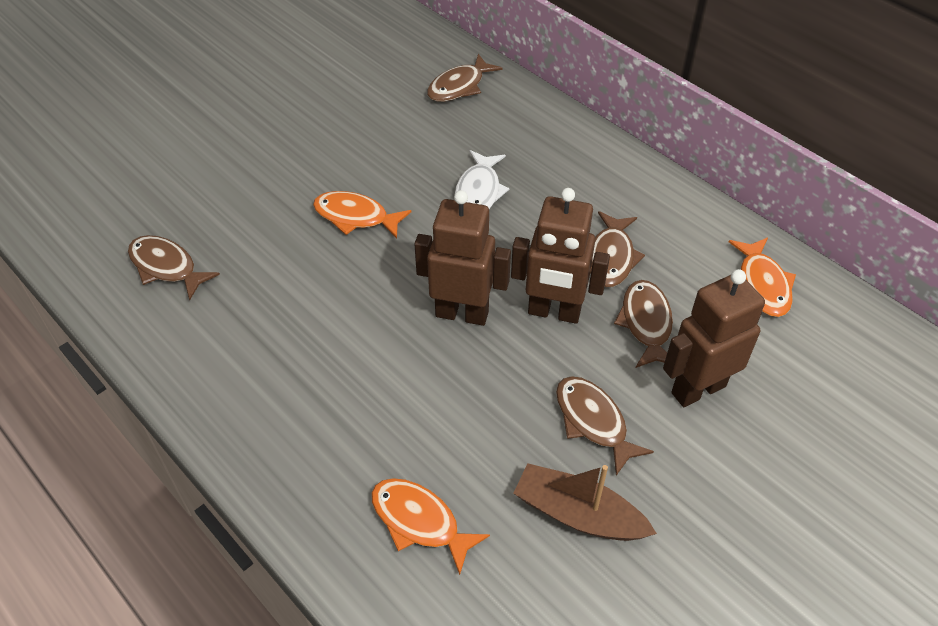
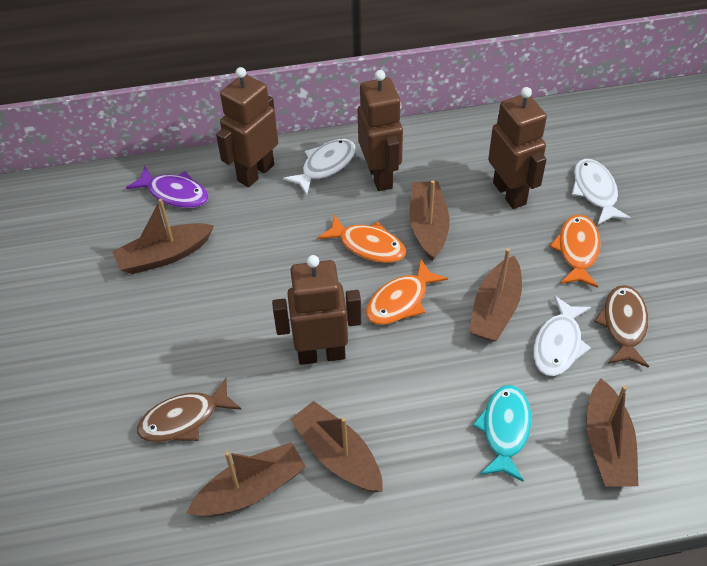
brown boat: 1 -> 6
brown fish: 5 -> 2
brown robot: 3 -> 4
purple fish: 0 -> 1
turquoise fish: 0 -> 1
white fish: 1 -> 3

